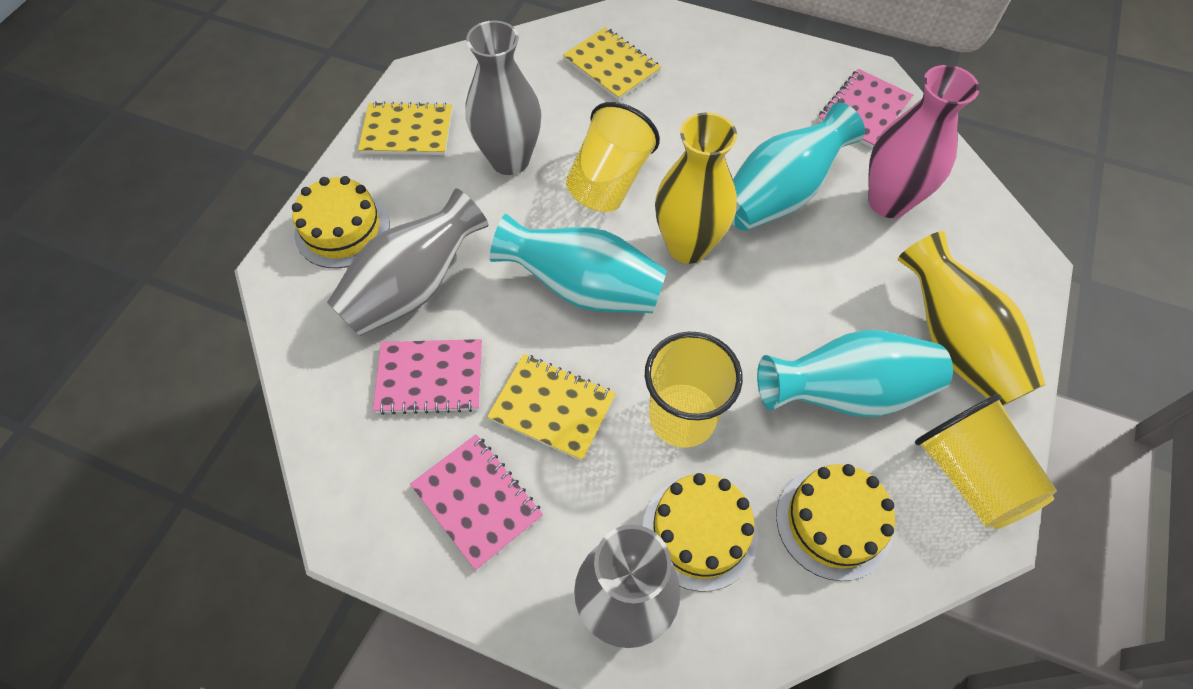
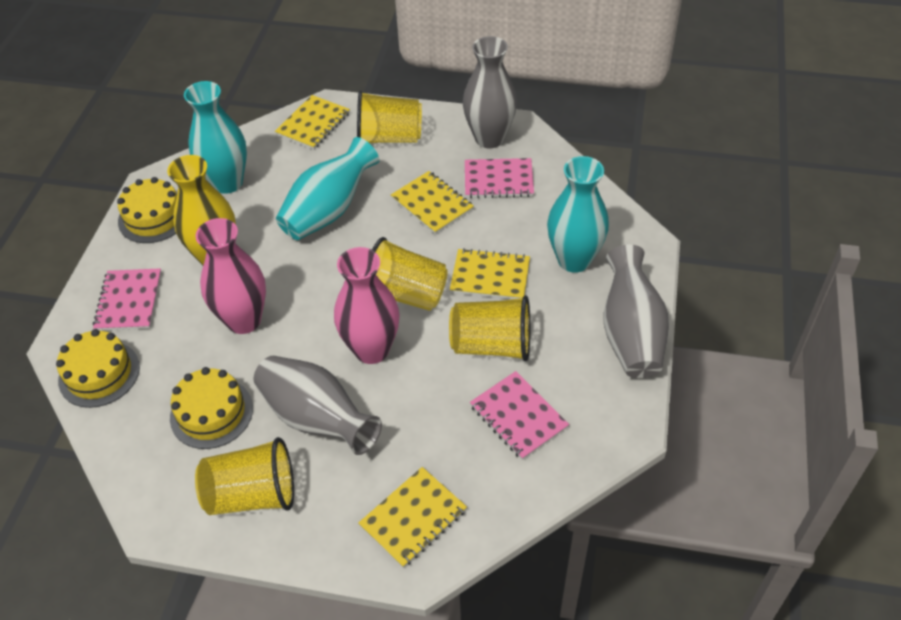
pink vase: 1 -> 2
yellow cup: 3 -> 4
yellow notebook: 3 -> 4
yellow vase: 2 -> 1

